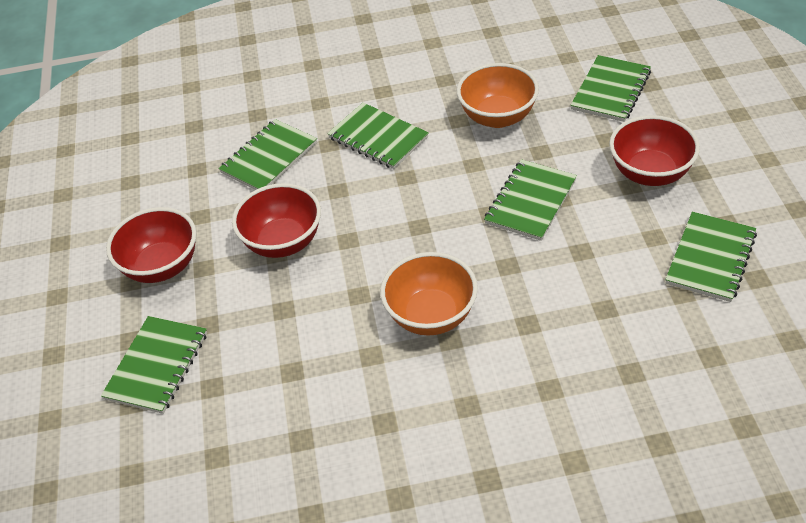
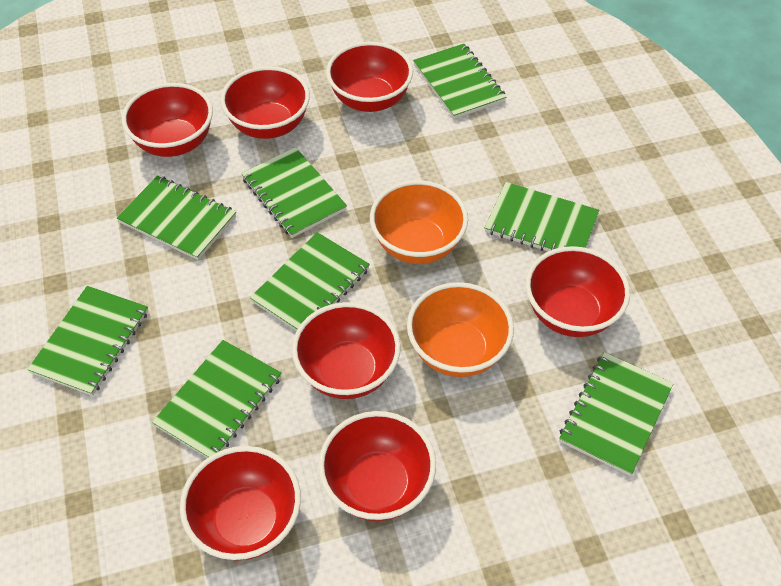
green notebook: 6 -> 8
red bowl: 3 -> 7

